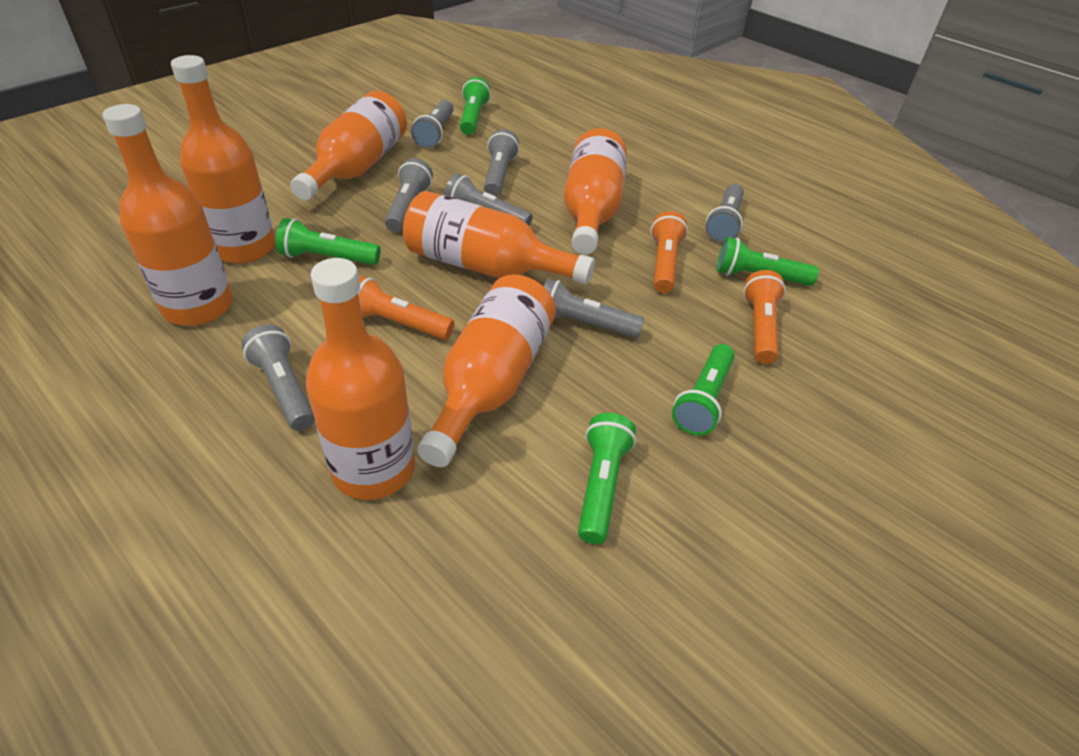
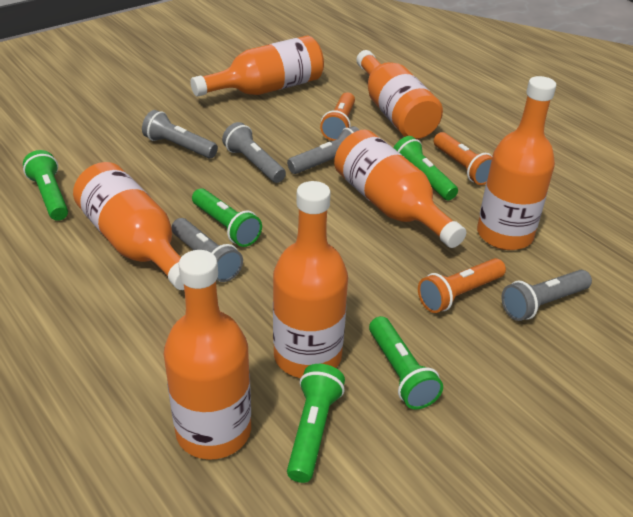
grey flashlight: 7 -> 5

